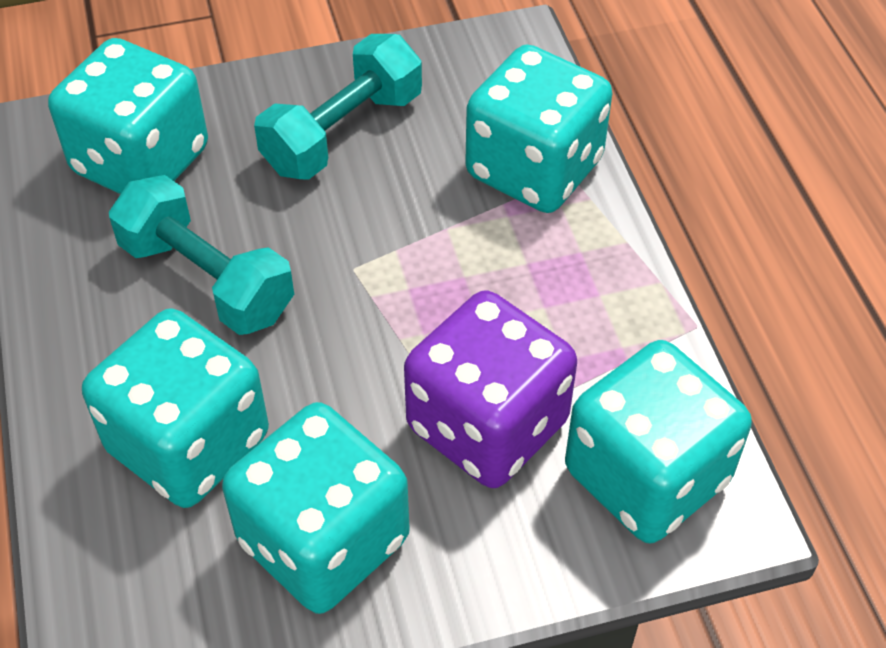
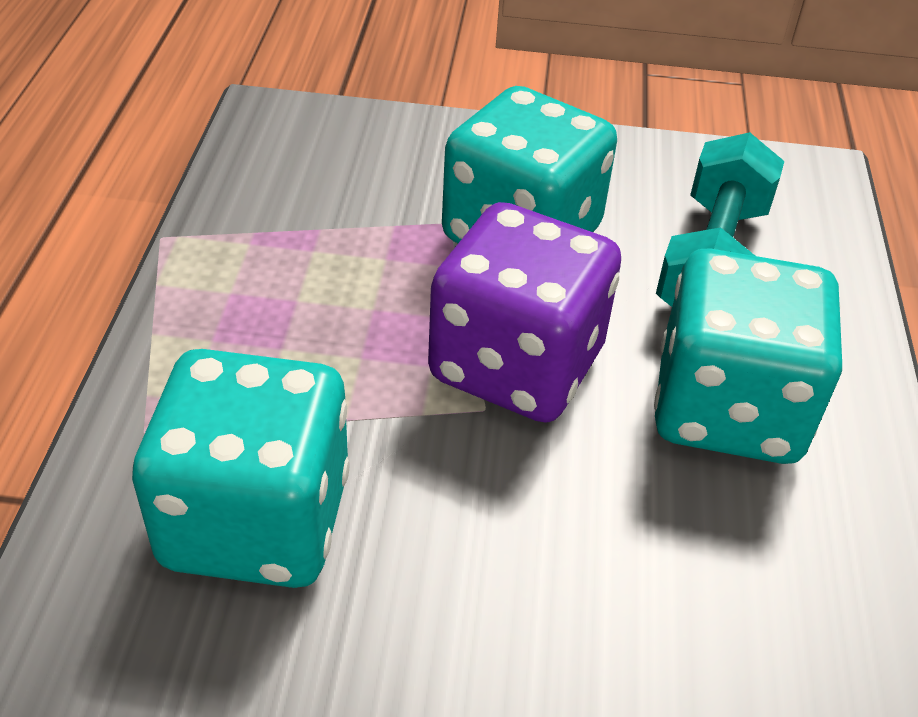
turquoise dice: 5 -> 3
turquoise dumbbell: 2 -> 1

